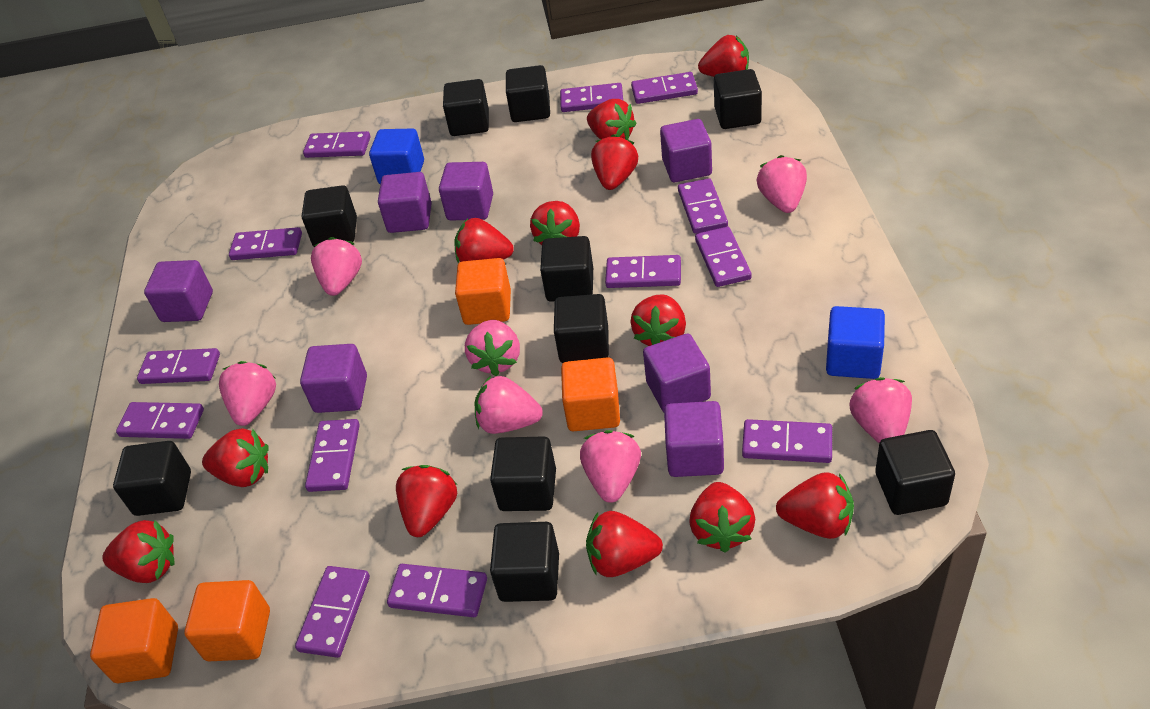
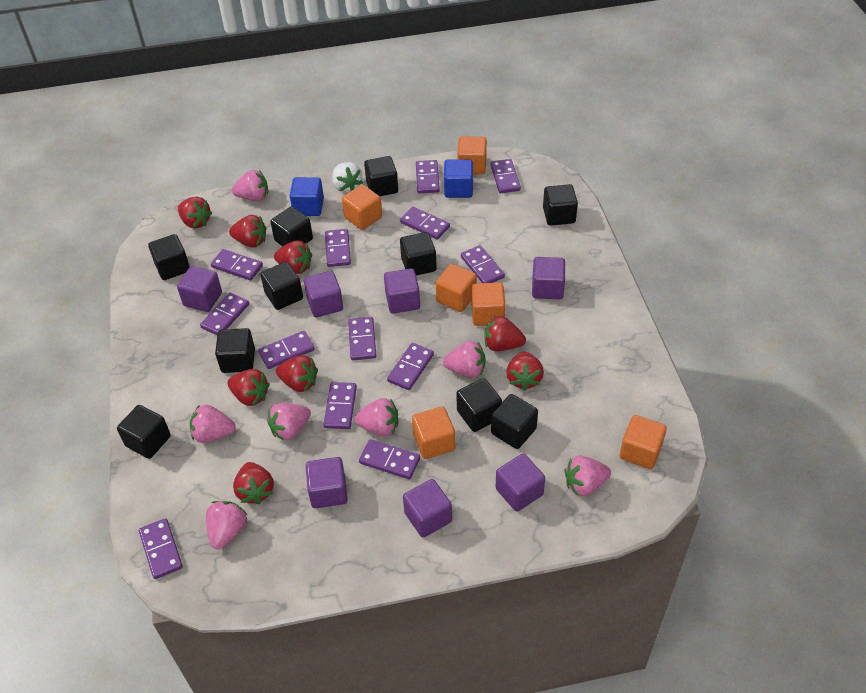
orange cube: 4 -> 6
red strawberry: 12 -> 8
white strawberry: 0 -> 1

